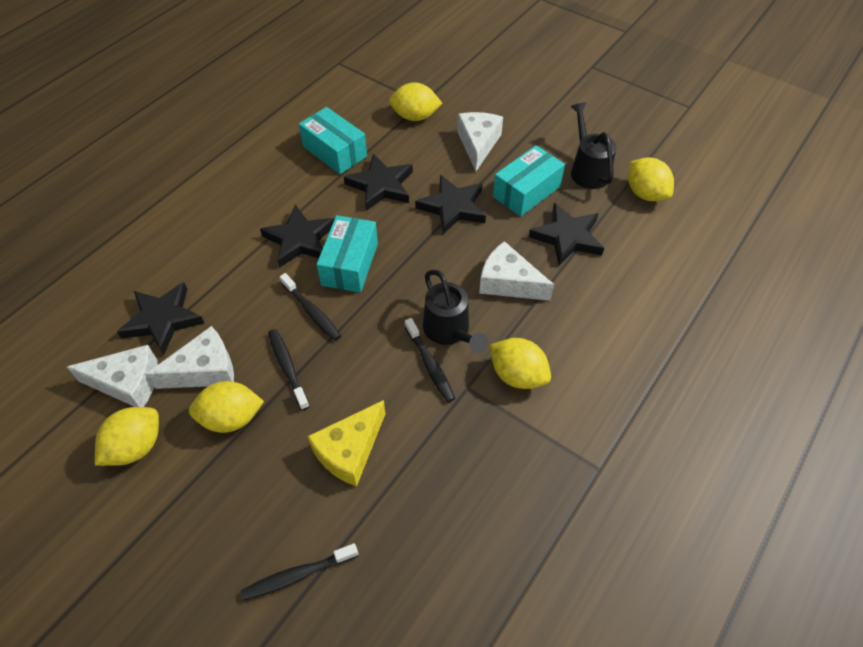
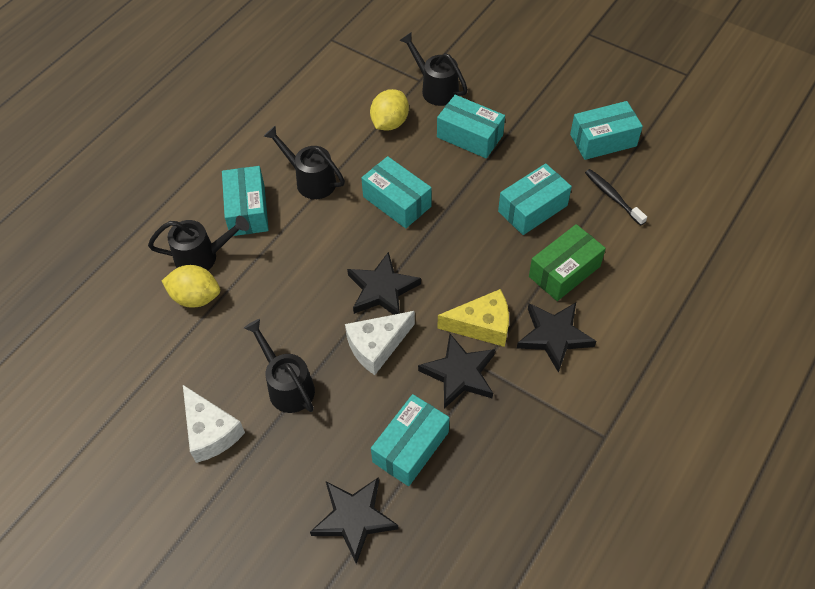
black star: 5 -> 4
black toothbrush: 4 -> 1
black watering can: 2 -> 4
green box: 0 -> 1
turquoise box: 3 -> 6
white cheese: 4 -> 2
yellow lemon: 5 -> 2

